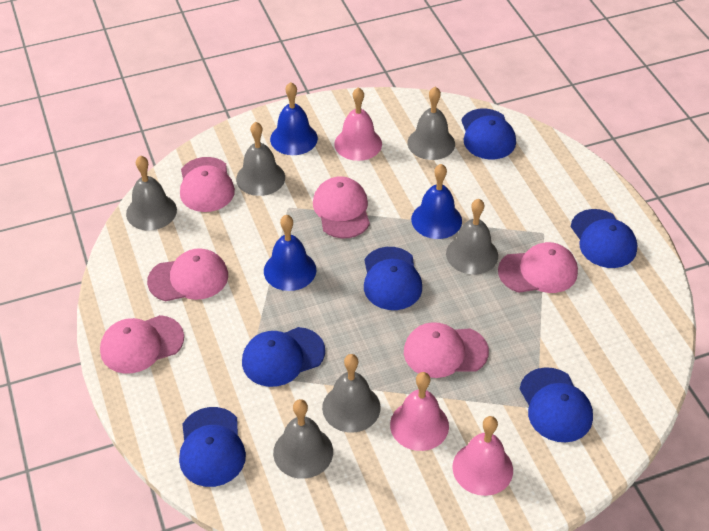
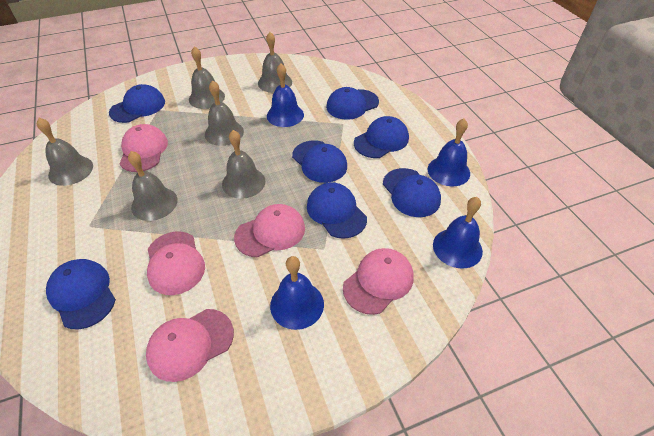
blue bell: 3 -> 4
blue cap: 6 -> 7
pink bell: 3 -> 0
pink cap: 6 -> 5

